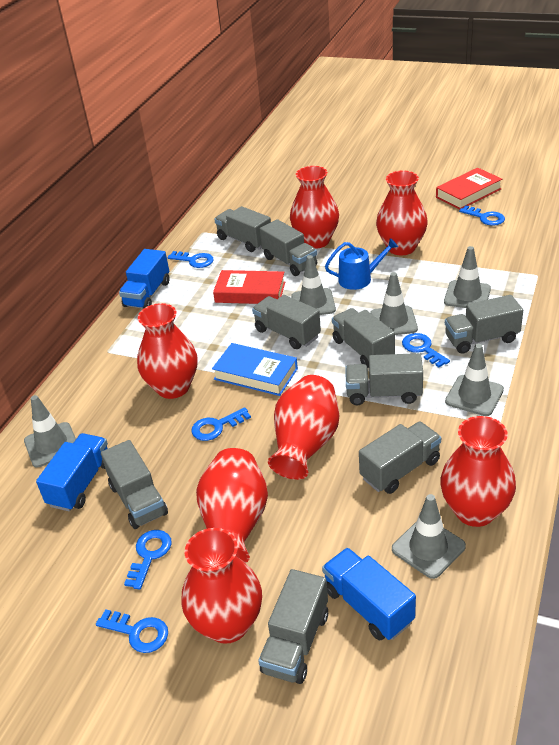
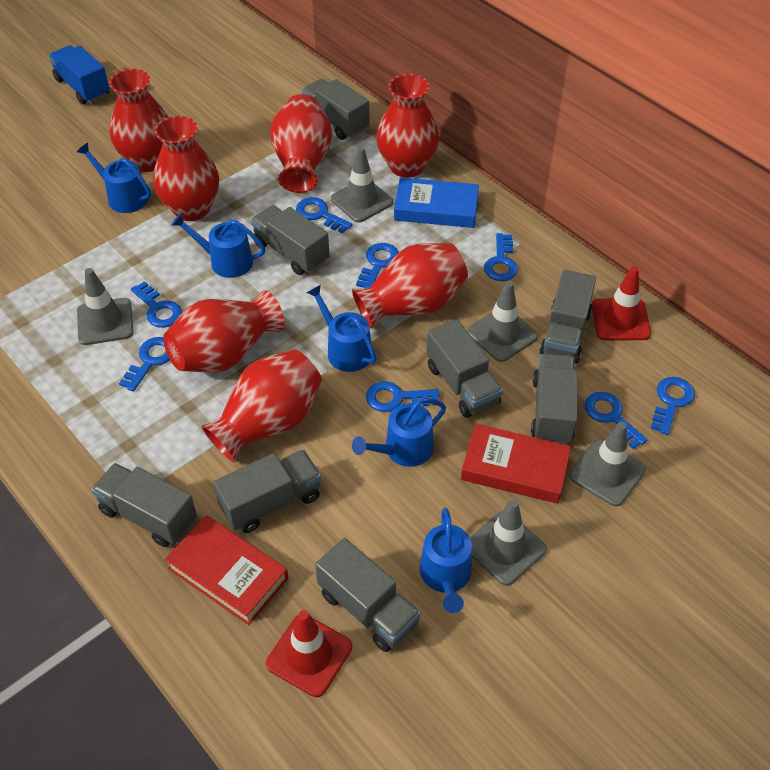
blue key: 6 -> 8
blue truck: 3 -> 1
blue watering can: 1 -> 5
grey traffic cone: 6 -> 5
grey truck: 9 -> 8
red traffic cone: 0 -> 2

